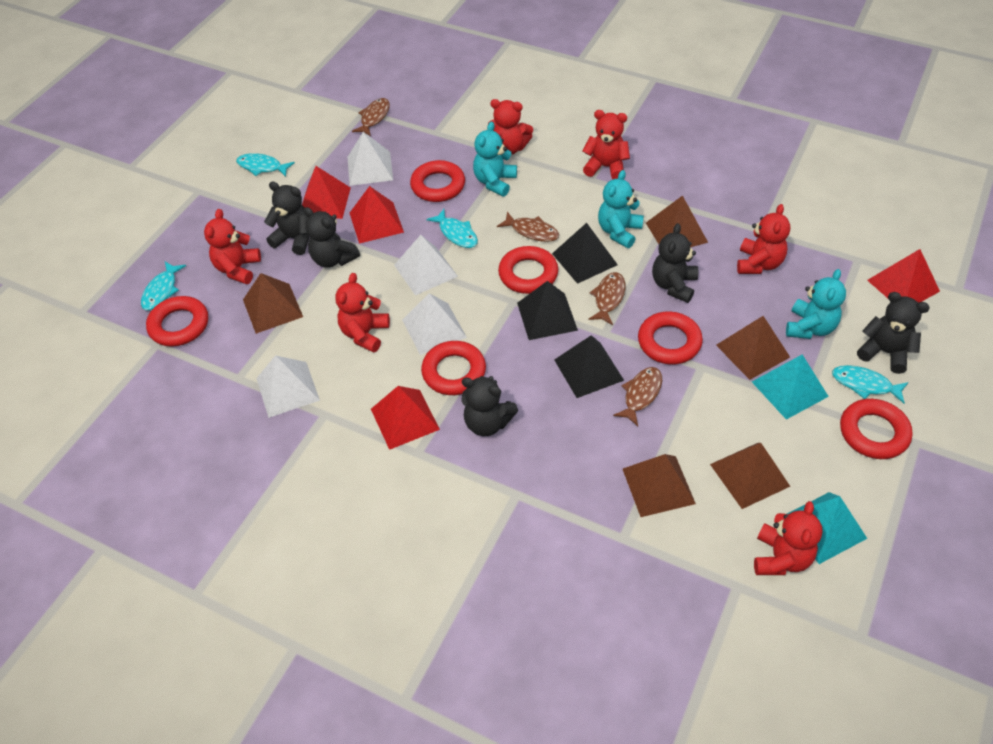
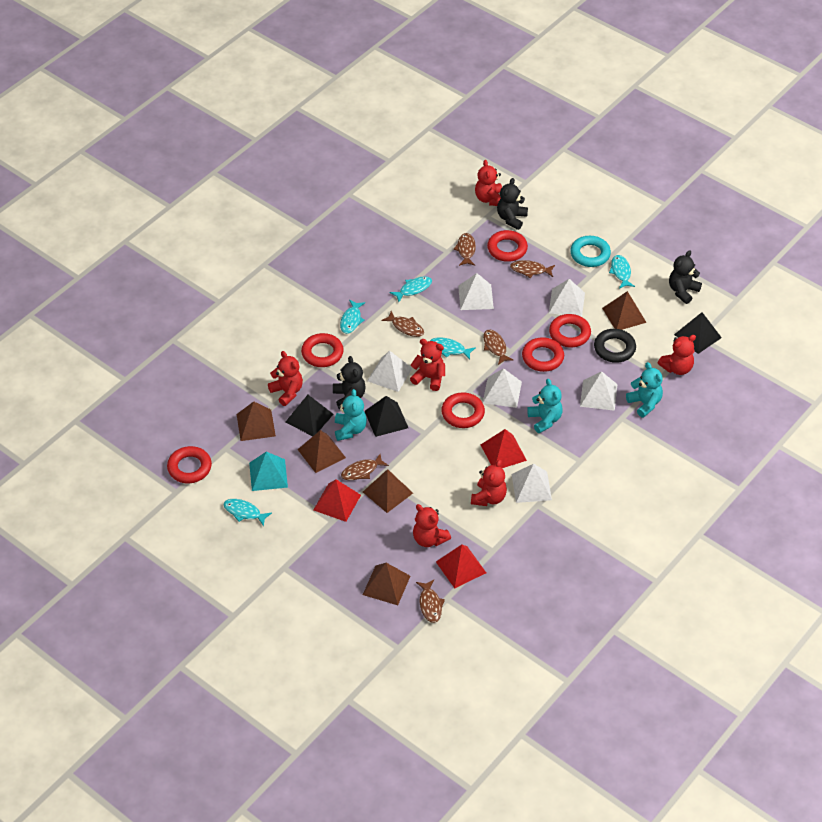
black ring: 0 -> 1
black teddy bear: 5 -> 3
brown fish: 4 -> 6
red pyramid: 4 -> 3
turquoise fish: 4 -> 5
turquoise pyramid: 2 -> 1
turquoise ring: 0 -> 1
white pyramid: 4 -> 6

